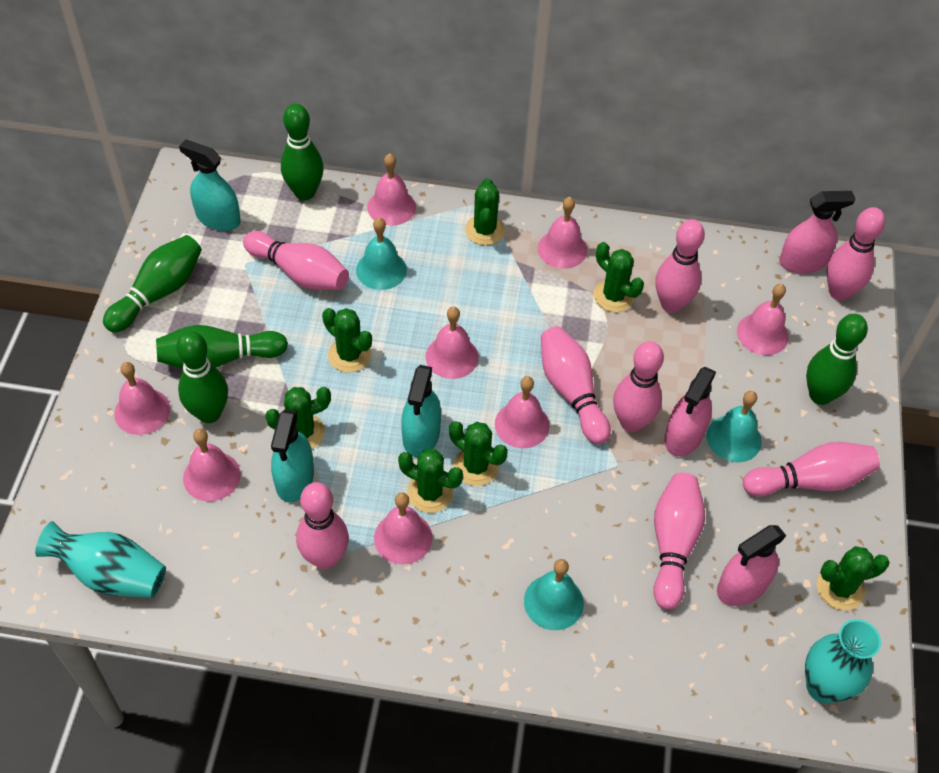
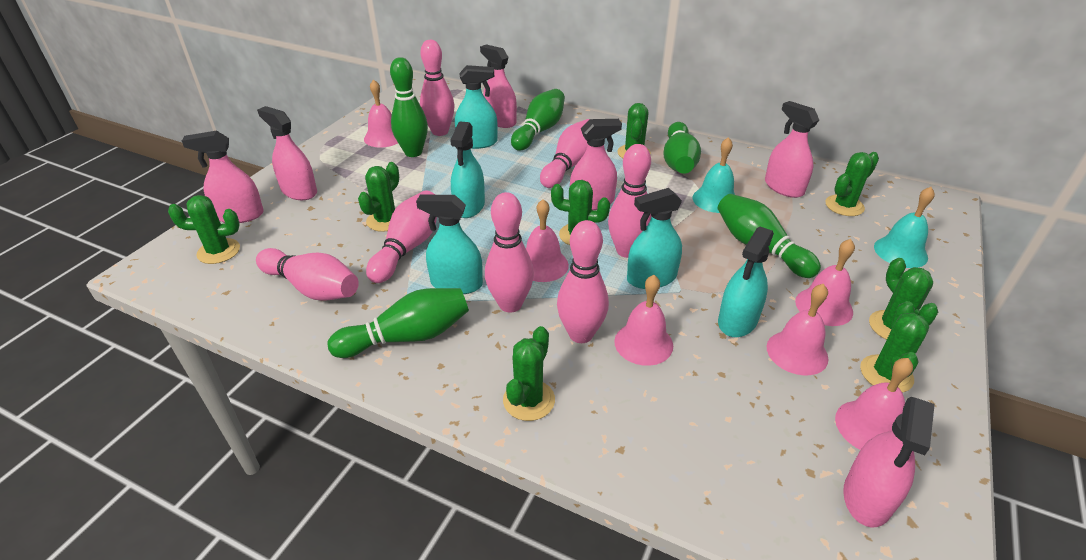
green cactus: 7 -> 8
pink bell: 8 -> 6
pink bowling pin: 8 -> 7
pink spray bottle: 3 -> 6
turquoise bell: 3 -> 2
turquoise spray bottle: 3 -> 5
turquoise vase: 2 -> 0

